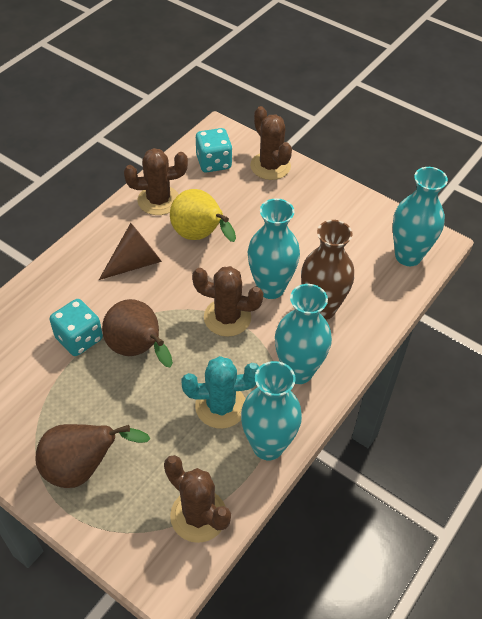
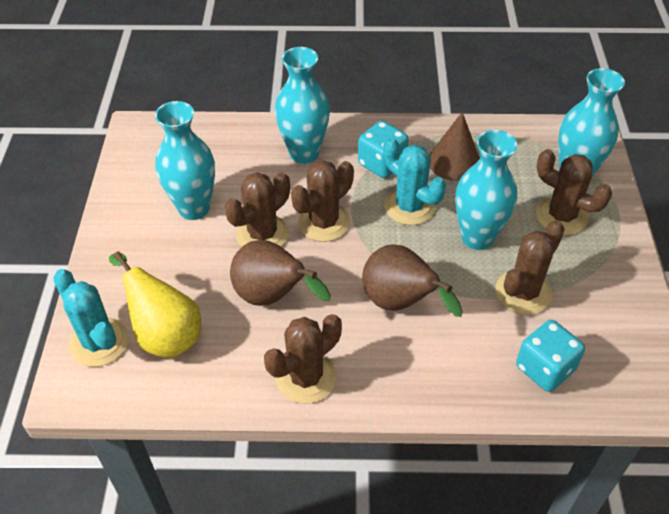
brown cactus: 4 -> 5
brown vase: 1 -> 0
turquoise cactus: 1 -> 2

